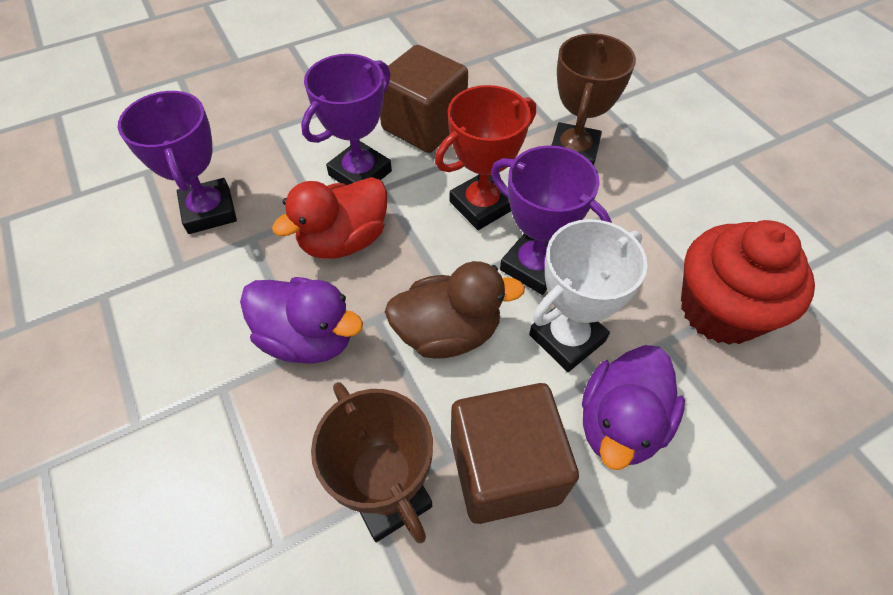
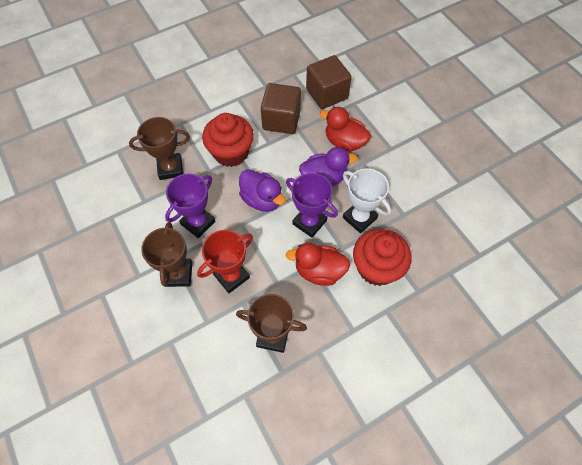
brown duck: 1 -> 0
brown trophy: 2 -> 3
purple trophy: 3 -> 2
red cupcake: 1 -> 2
red duck: 1 -> 2

